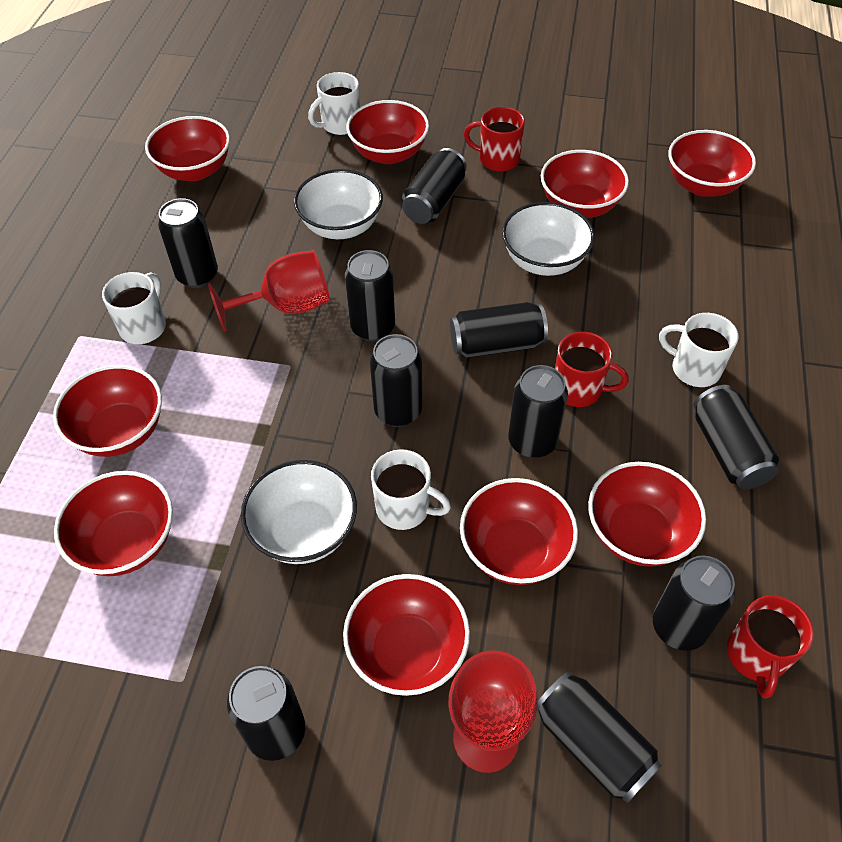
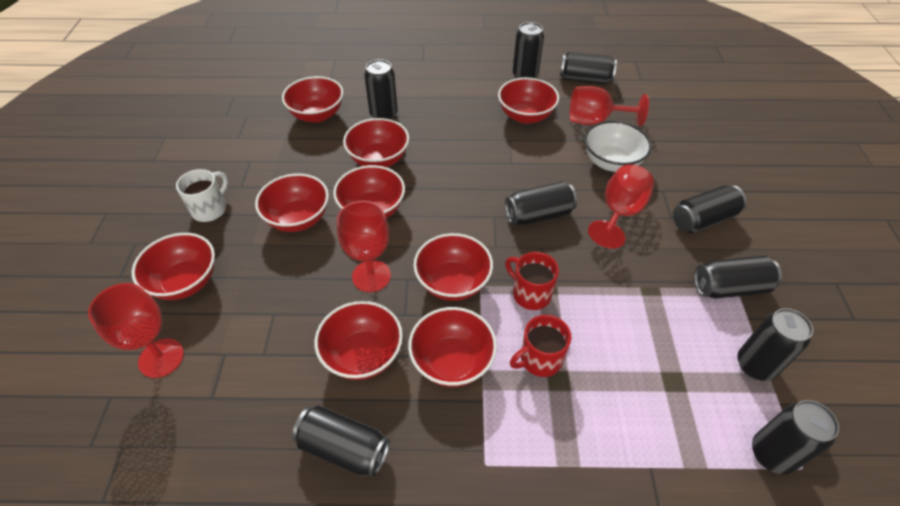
black can: 10 -> 9
red goblet: 2 -> 4
red mug: 3 -> 2
white bowl: 3 -> 1
white mug: 4 -> 1

